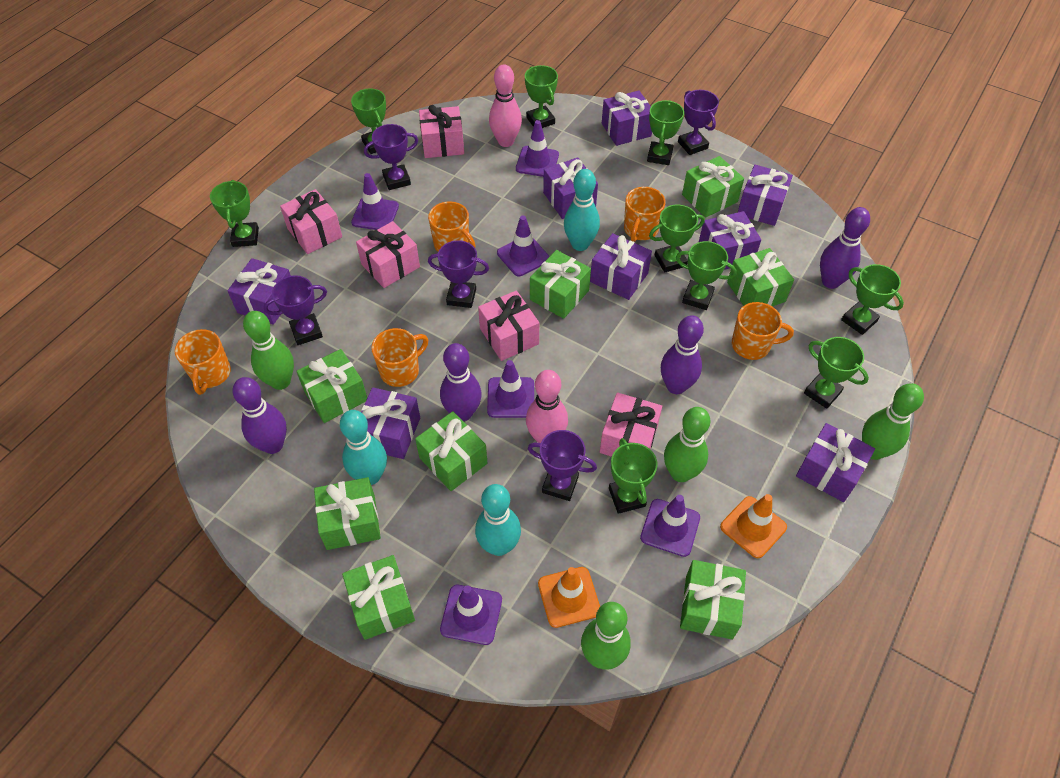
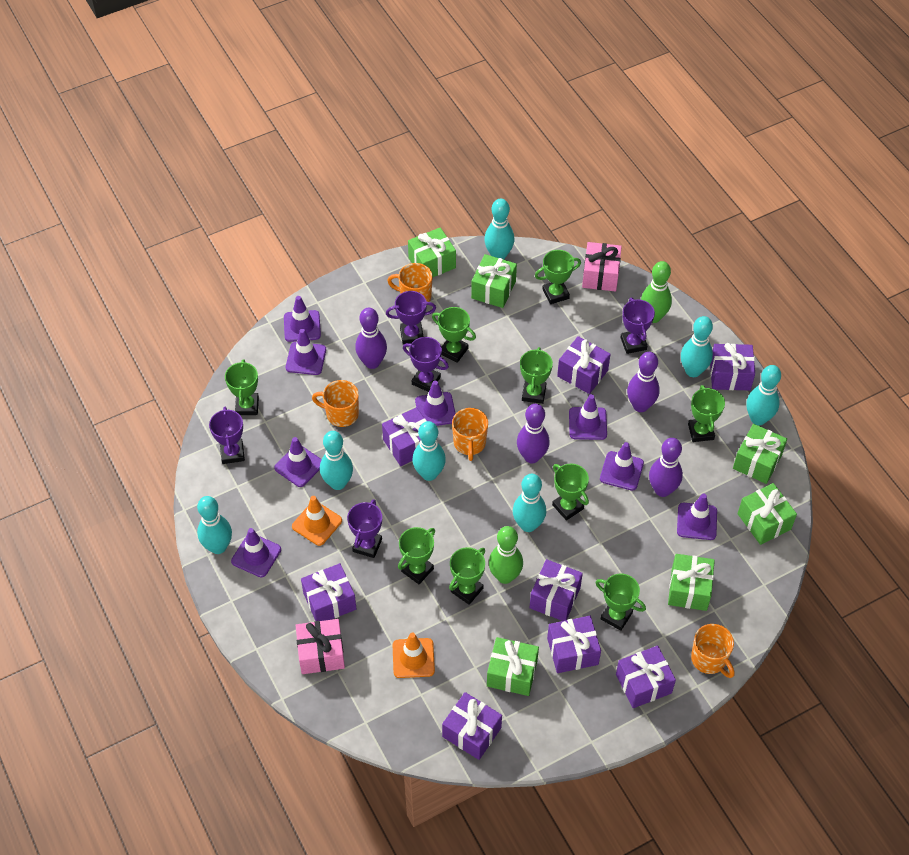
green bowling pin: 4 -> 2
green gift: 8 -> 6
orange mug: 5 -> 4
pink bowling pin: 2 -> 0
pink gift: 5 -> 2
purple traffic cone: 6 -> 8
turquoise bowling pin: 3 -> 7

